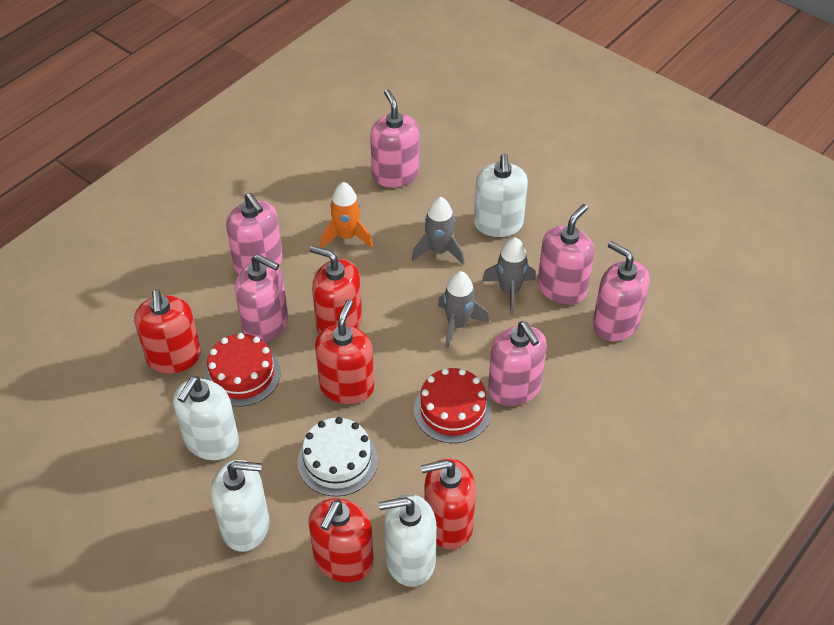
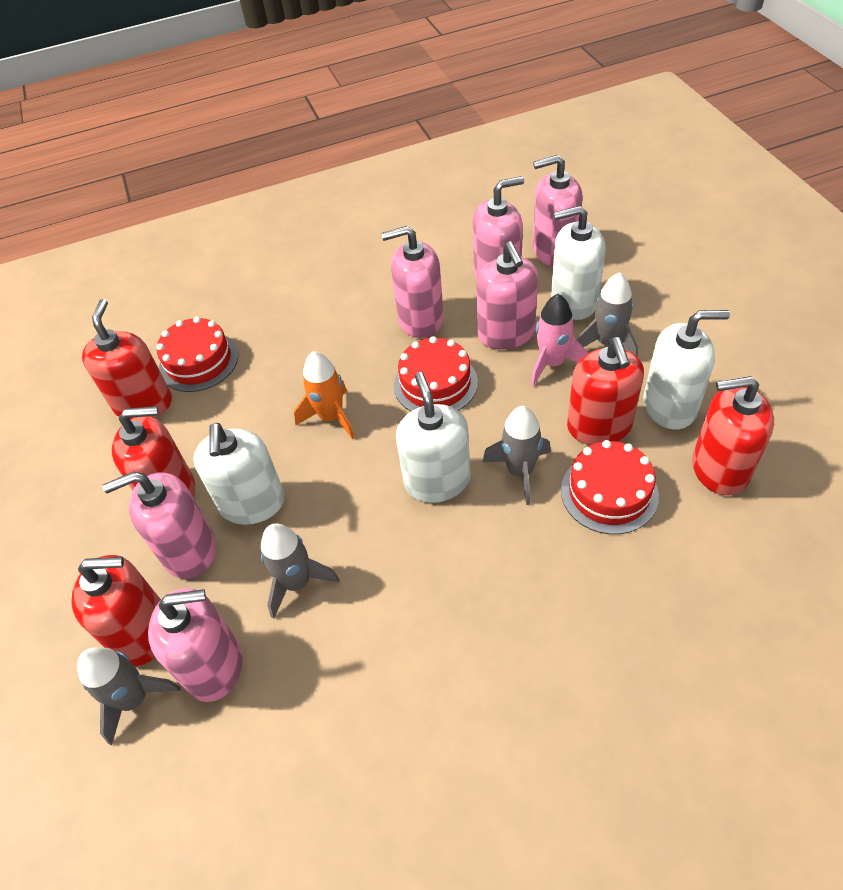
grey rocket: 3 -> 4
pink rocket: 0 -> 1
red cake: 2 -> 3
white cake: 1 -> 0

